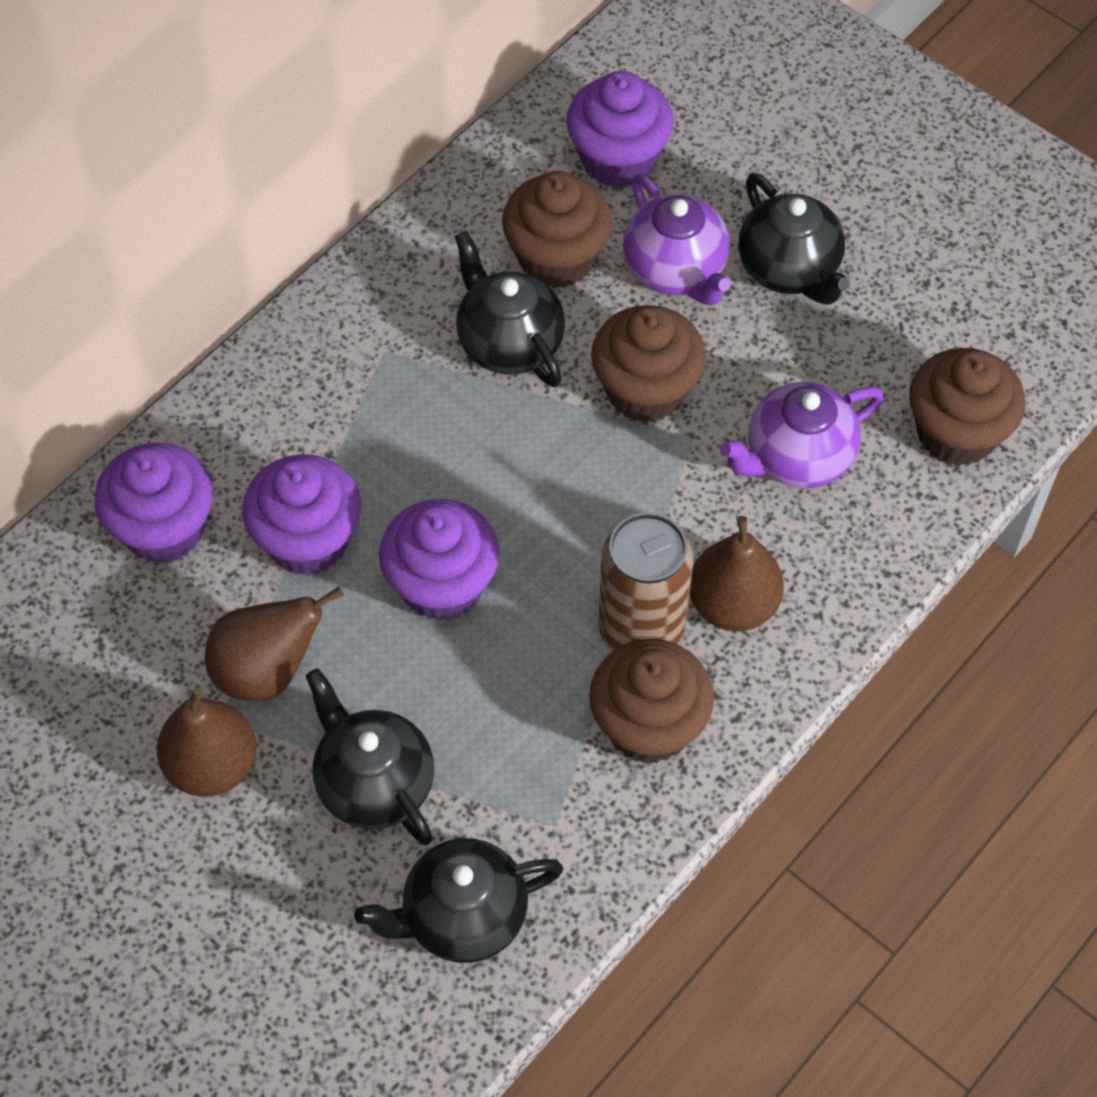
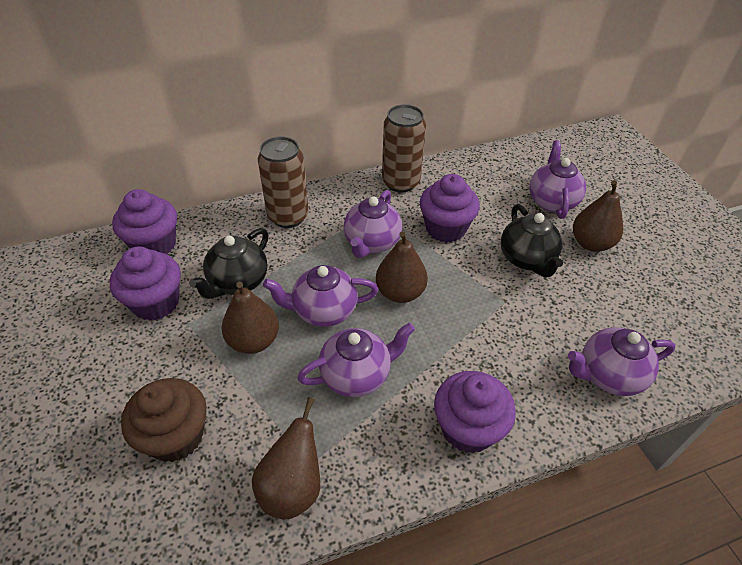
black teapot: 4 -> 2
brown can: 1 -> 2
brown cupcake: 4 -> 1
brown pear: 3 -> 4
purple teapot: 2 -> 5

